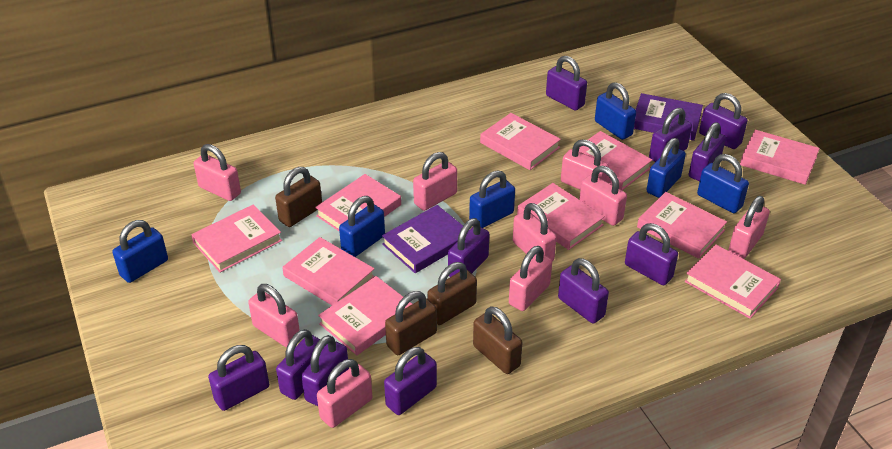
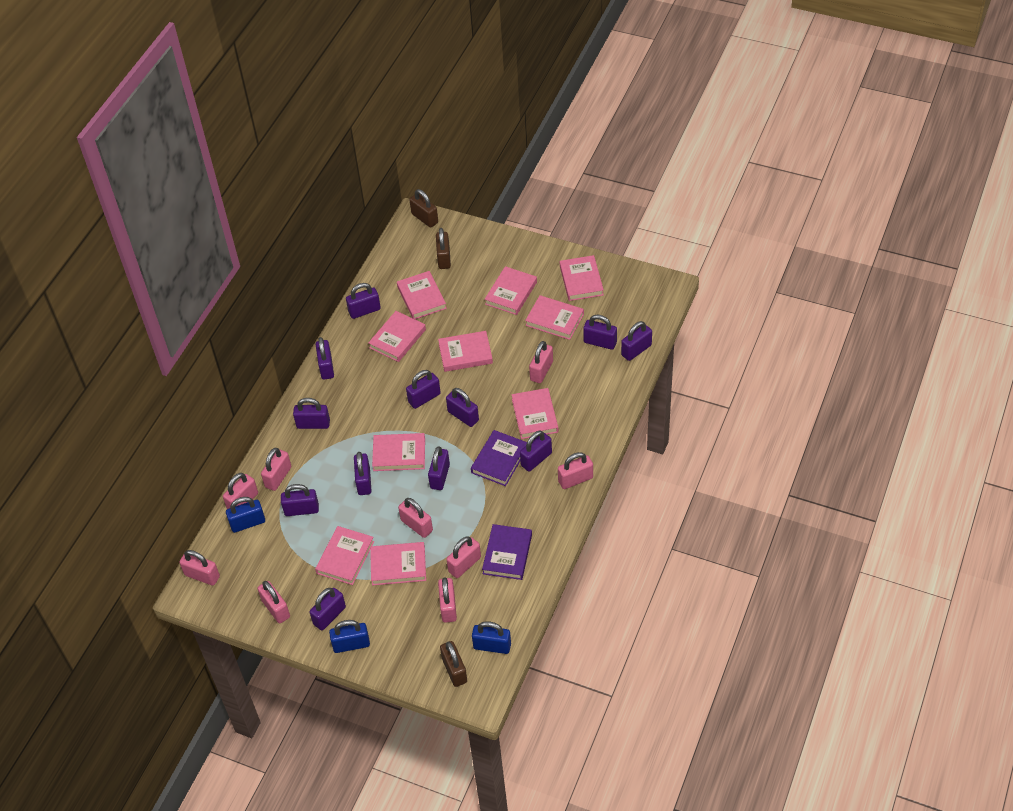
blue padlock: 6 -> 3
brown padlock: 4 -> 3
purple padlock: 11 -> 12

